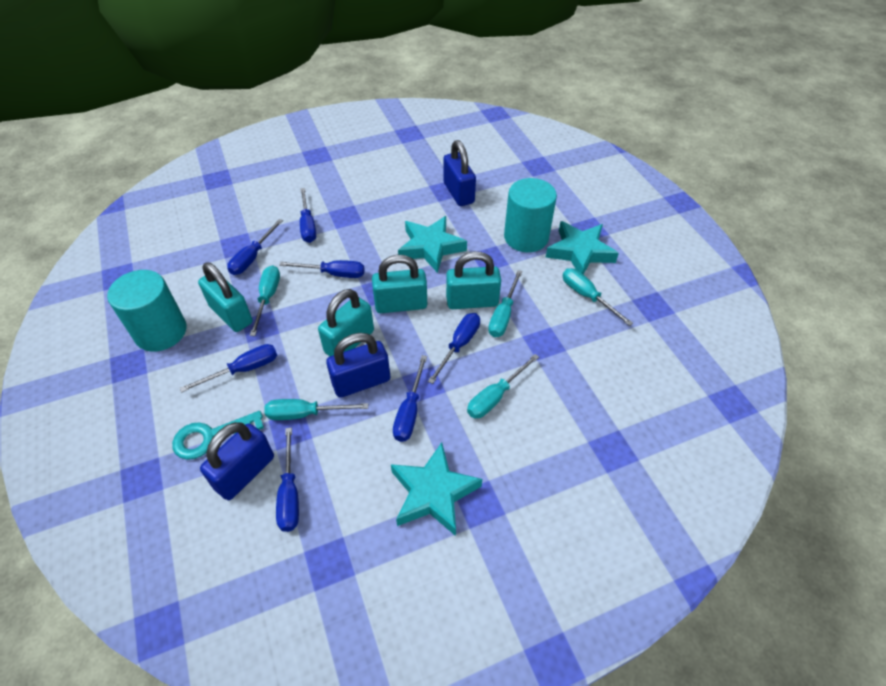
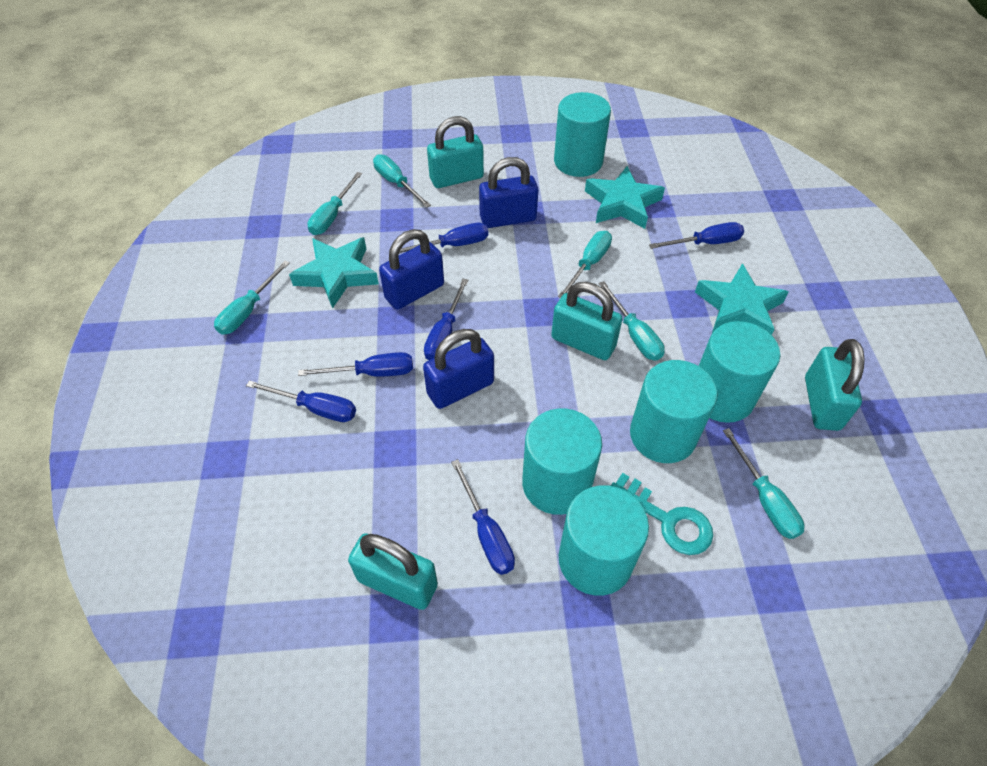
blue screwdriver: 7 -> 6
turquoise cylinder: 2 -> 5
turquoise screwdriver: 5 -> 6

